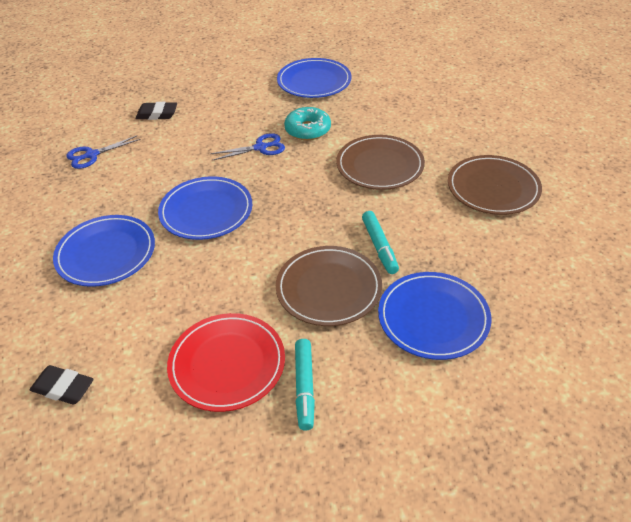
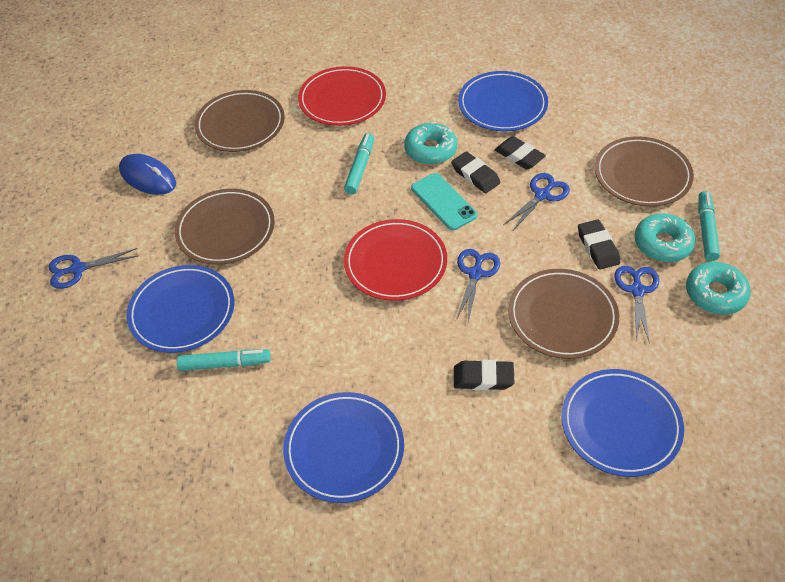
black eraser: 2 -> 4
blue mouse: 0 -> 1
blue scissors: 2 -> 4
brown plate: 3 -> 4
red plate: 1 -> 2
turquoise donut: 1 -> 3
turquoise marker: 2 -> 3
turquoise phone: 0 -> 1

